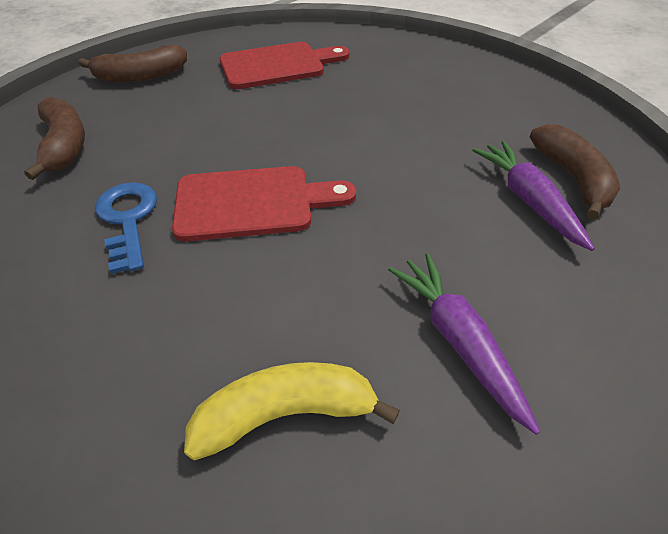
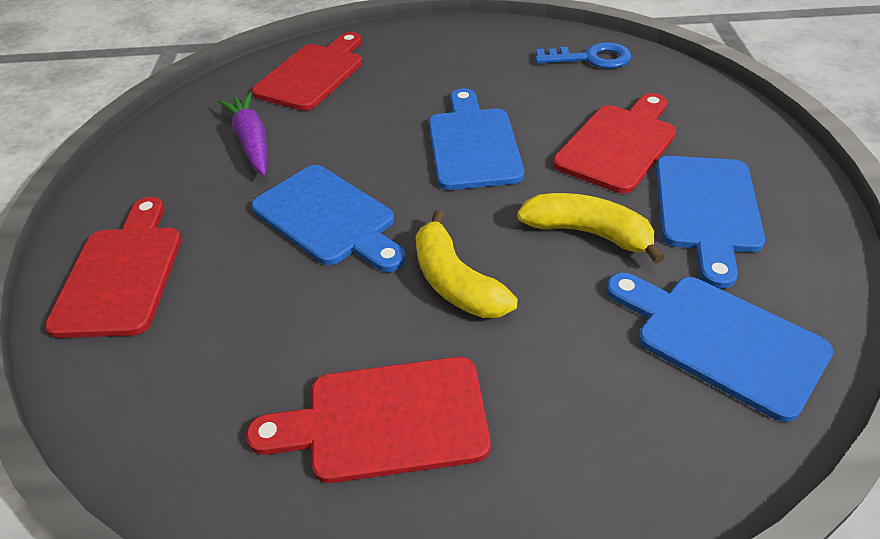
blue cutting board: 0 -> 4
brown banana: 3 -> 0
purple carrot: 2 -> 1
red cutting board: 2 -> 4
yellow banana: 1 -> 2

